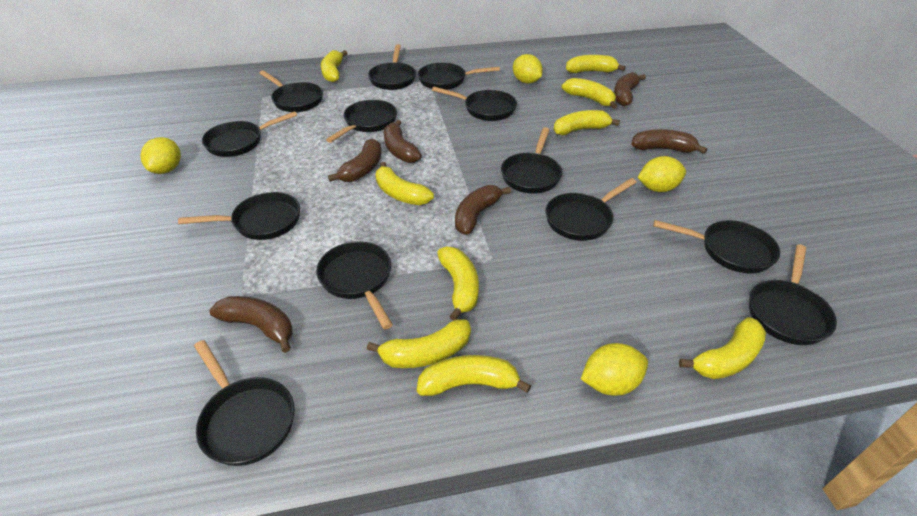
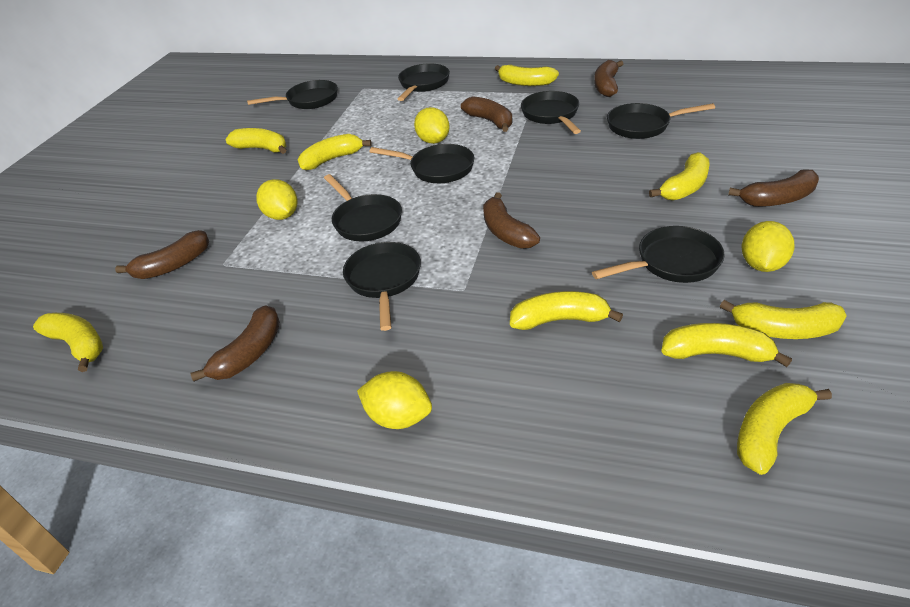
black pan: 13 -> 8

